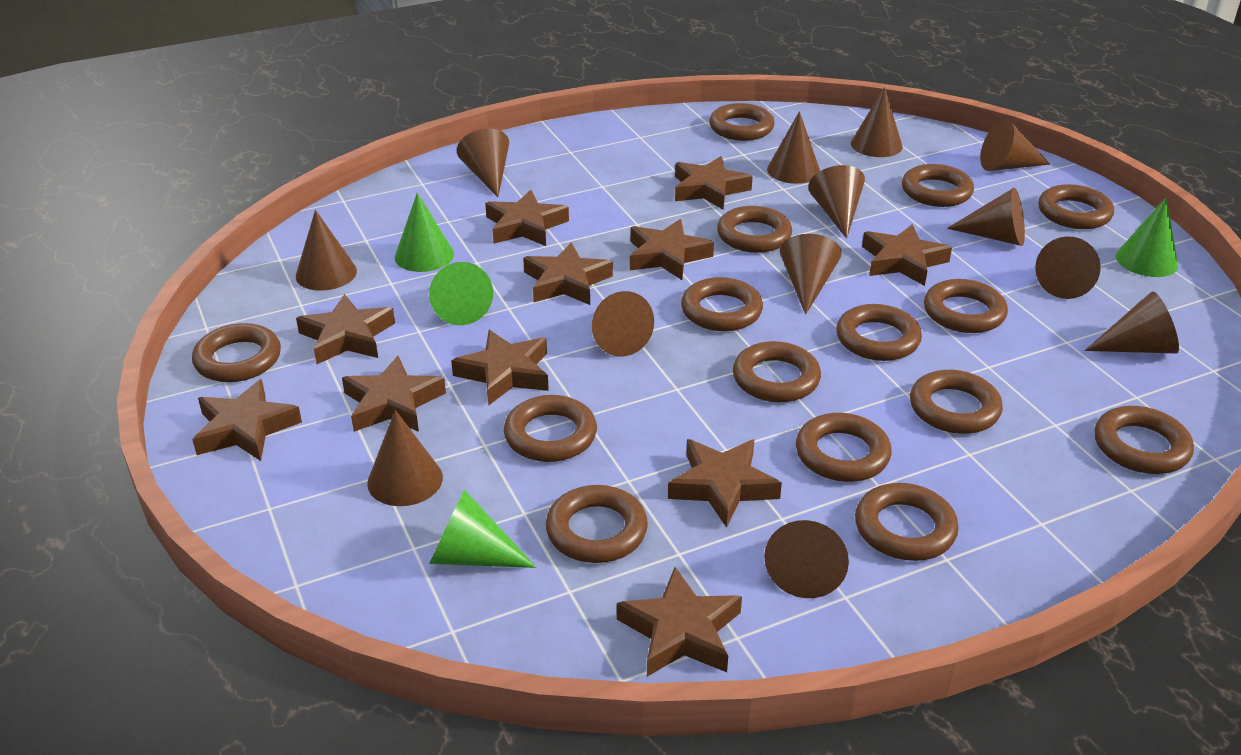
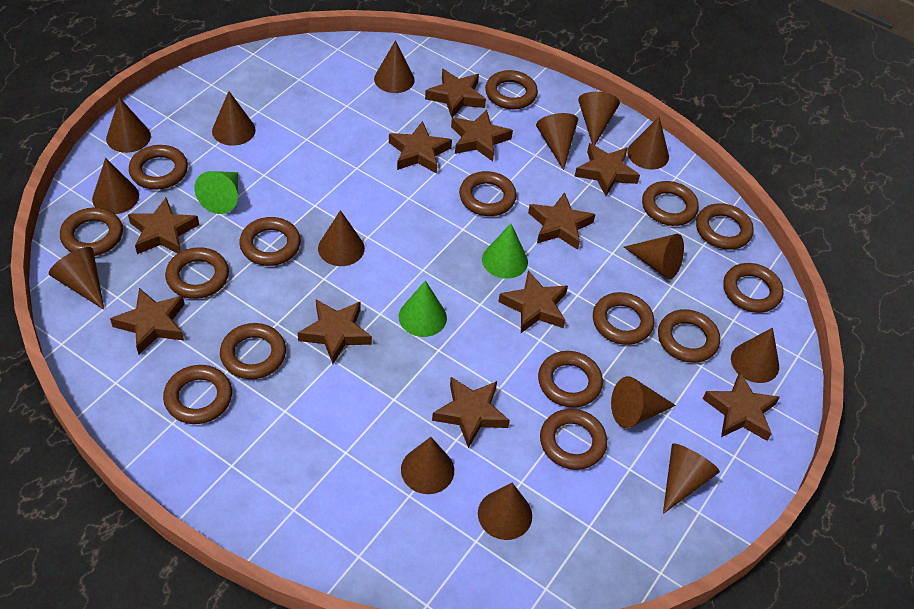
brown cone: 13 -> 15
green cone: 4 -> 3

